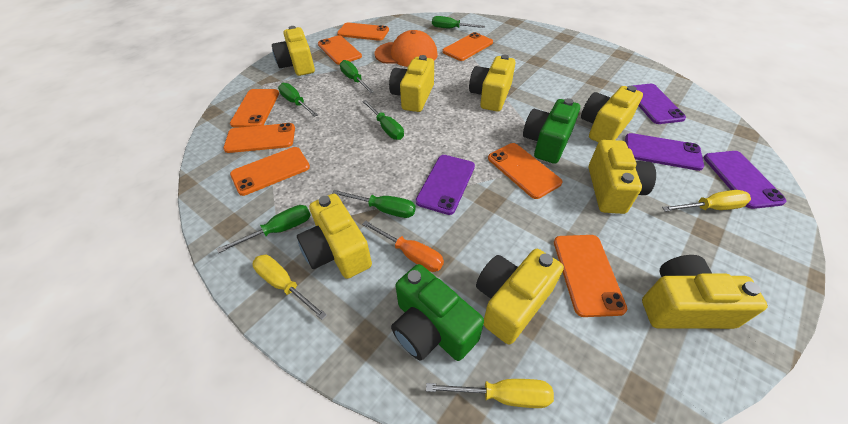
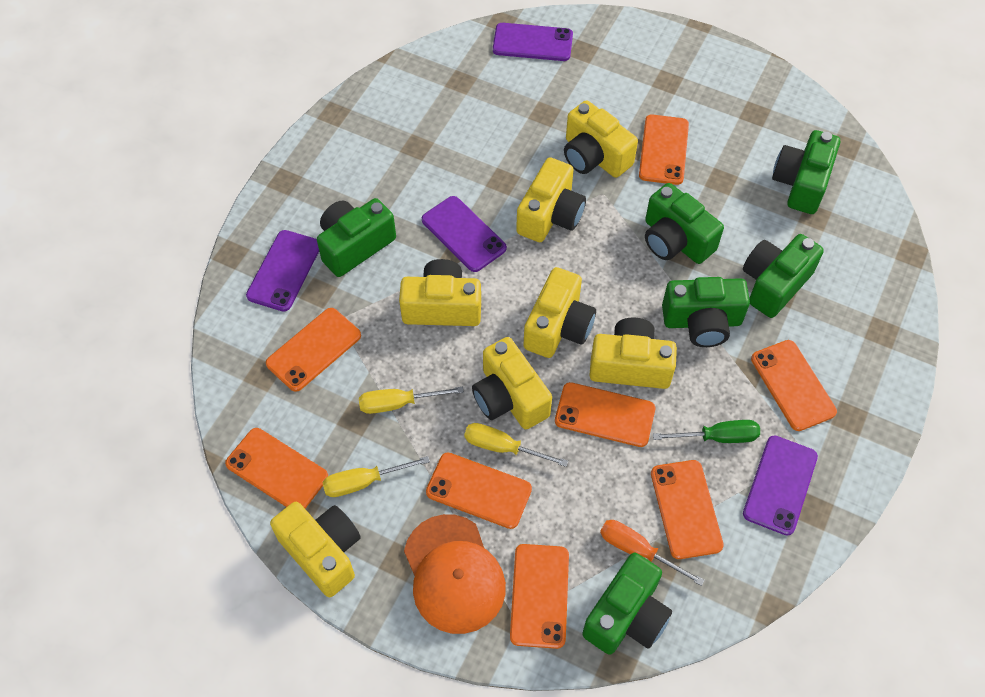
green camera: 2 -> 6
green screwdriver: 6 -> 1
yellow camera: 8 -> 7

